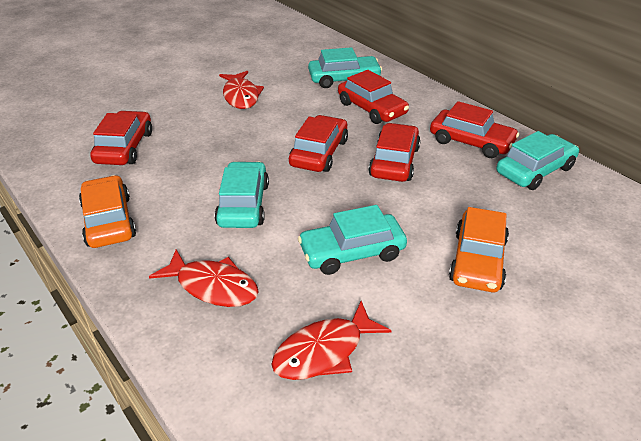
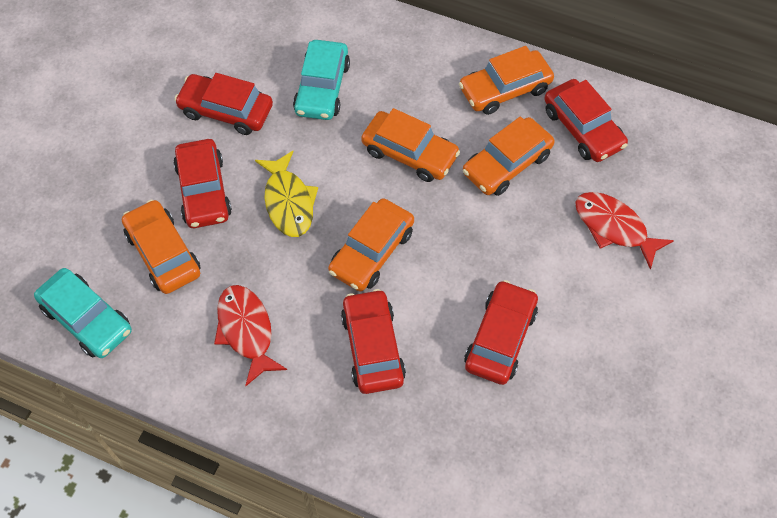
orange car: 2 -> 5
red fish: 3 -> 2
turquoise car: 4 -> 2
yellow fish: 0 -> 1

